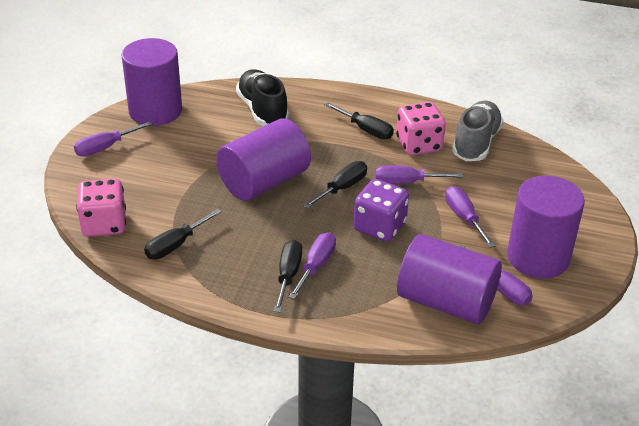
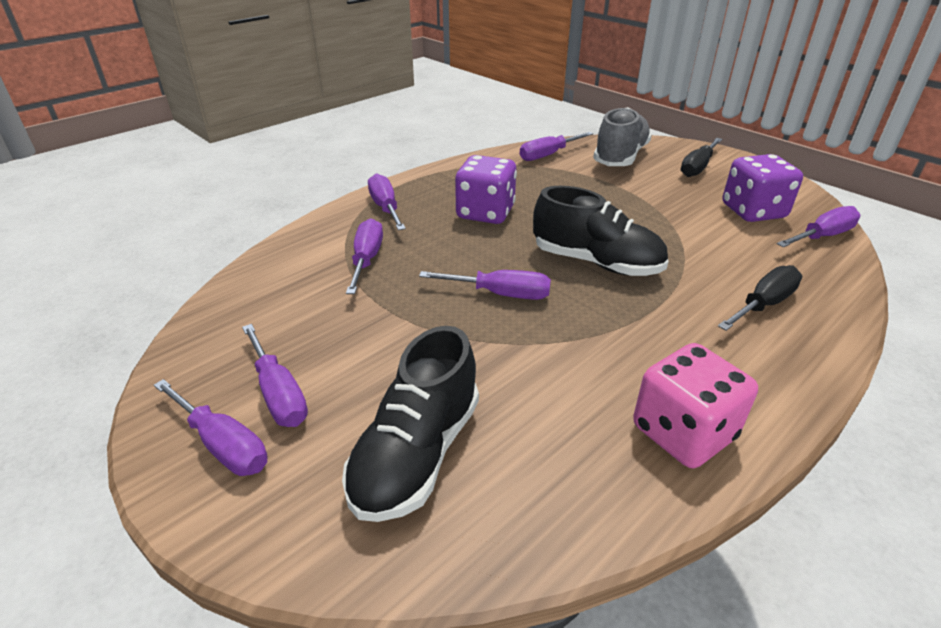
black screwdriver: 4 -> 2
black shoe: 1 -> 2
pink dice: 2 -> 1
purple cylinder: 4 -> 0
purple dice: 1 -> 2
purple screwdriver: 5 -> 7

